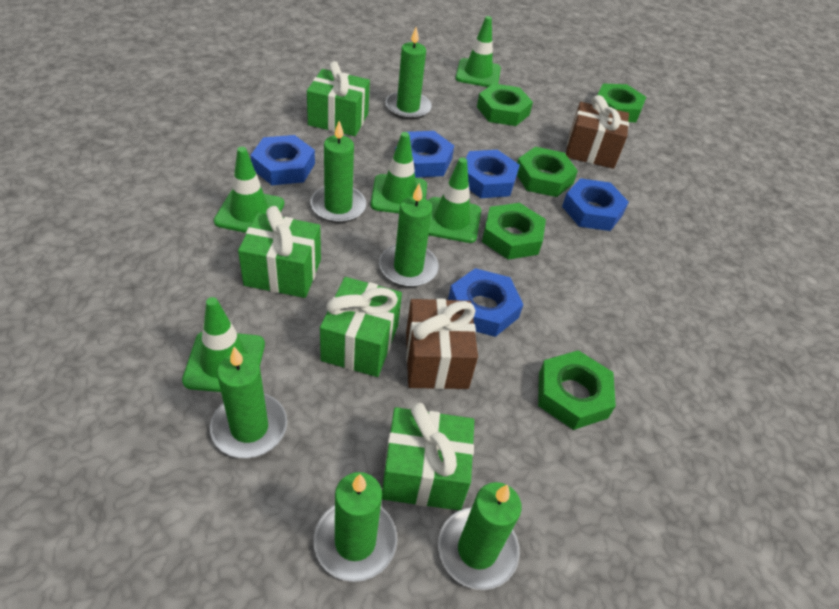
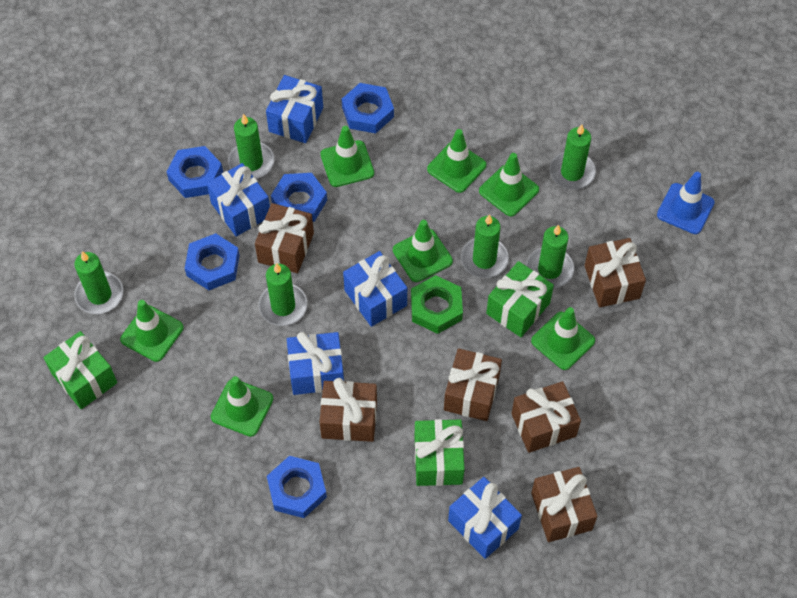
blue gift: 0 -> 5
blue traffic cone: 0 -> 1
brown gift: 2 -> 6
green gift: 4 -> 3
green nut: 5 -> 1
green traffic cone: 5 -> 7

